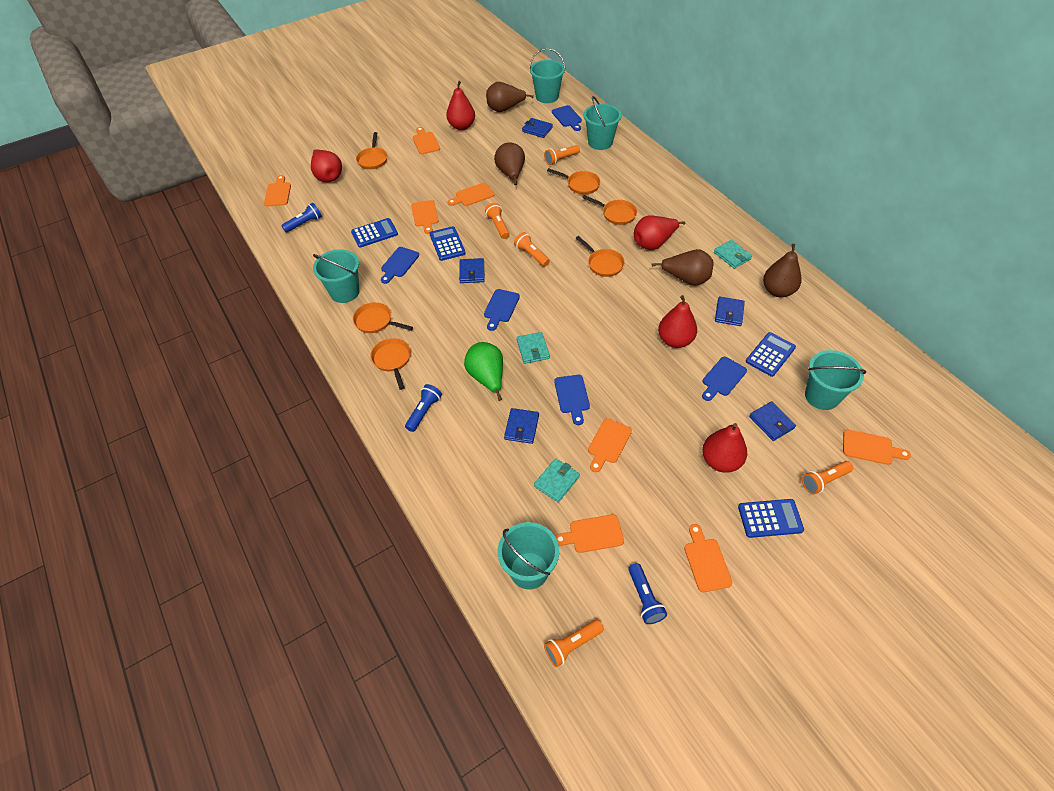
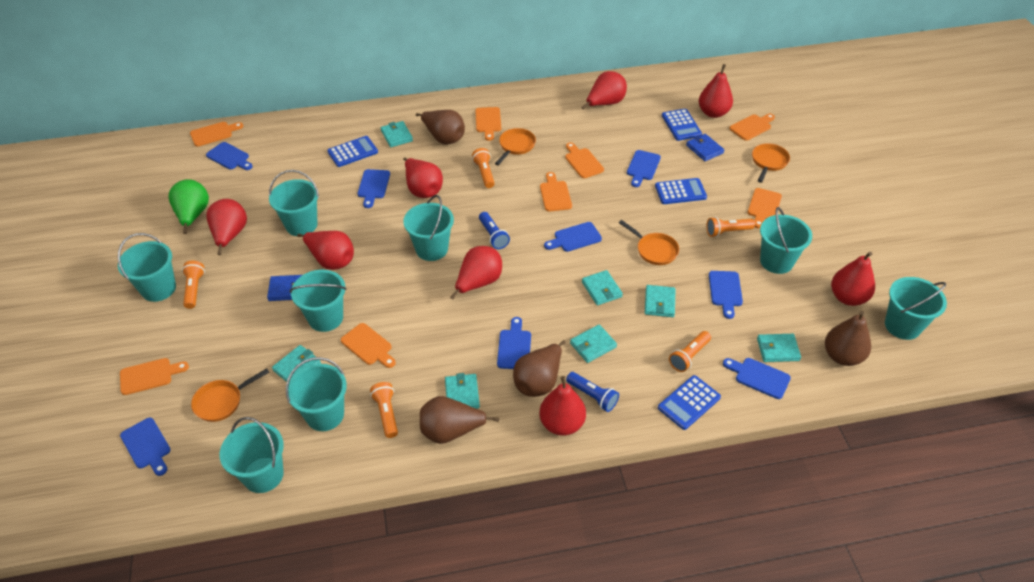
blue cutting board: 5 -> 8
blue flashlight: 3 -> 2
blue wallet: 5 -> 2
orange pan: 6 -> 4
red pear: 5 -> 8
turquoise bucket: 5 -> 8
turquoise wallet: 3 -> 7

